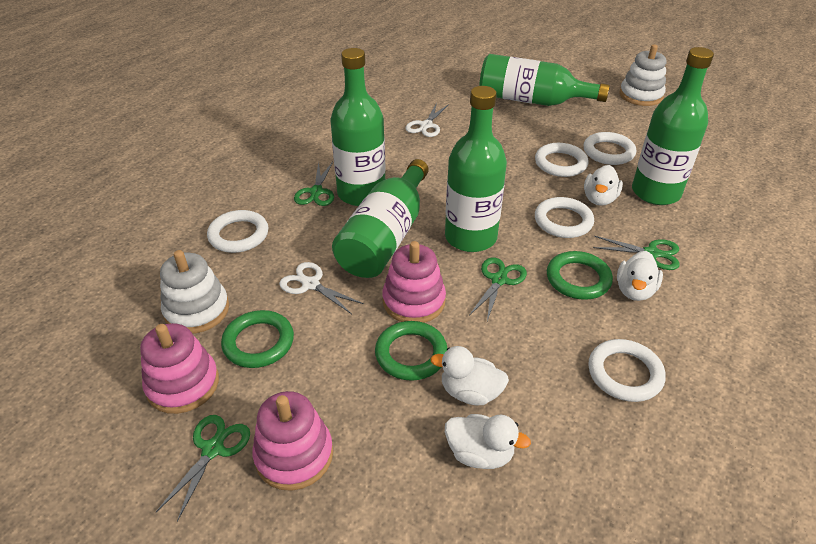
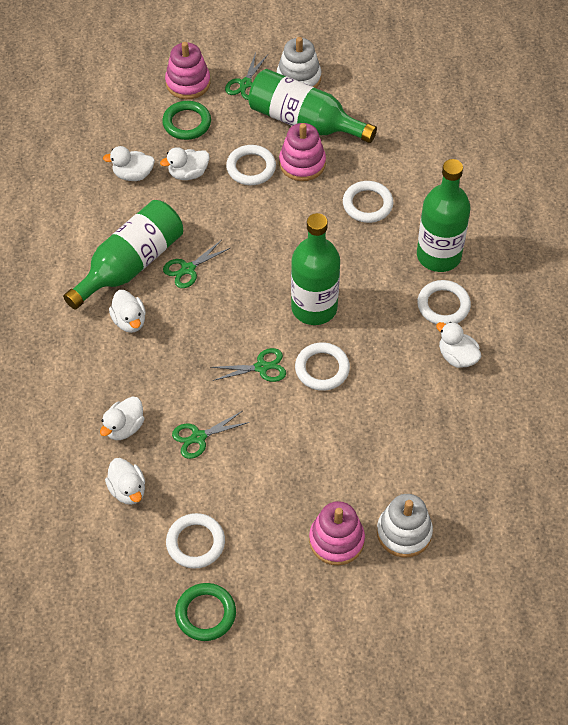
green bottle: 5 -> 4
green ring: 3 -> 2
white duck: 4 -> 6
white scissors: 2 -> 0

